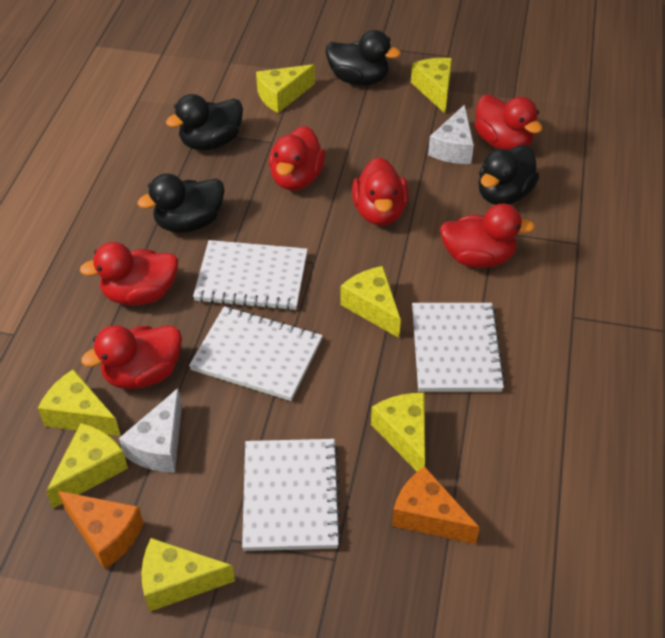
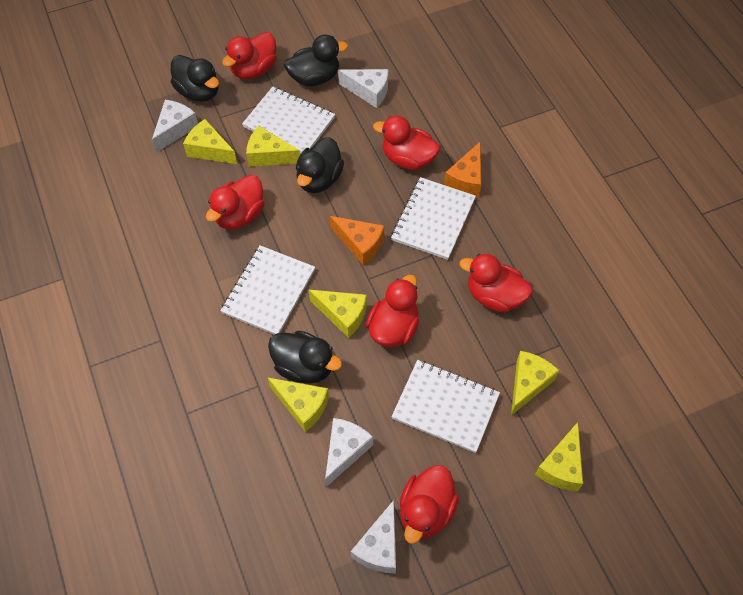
white cheese: 2 -> 4
yellow cheese: 7 -> 6

